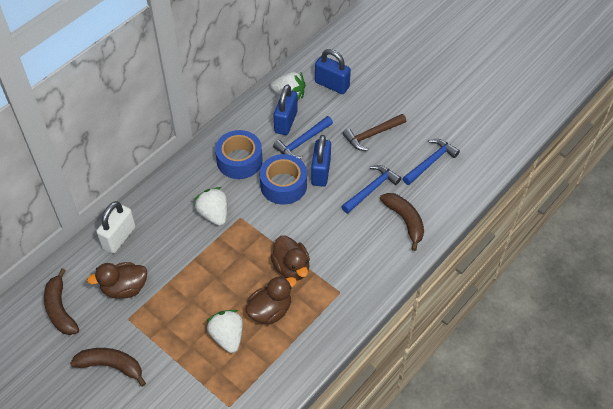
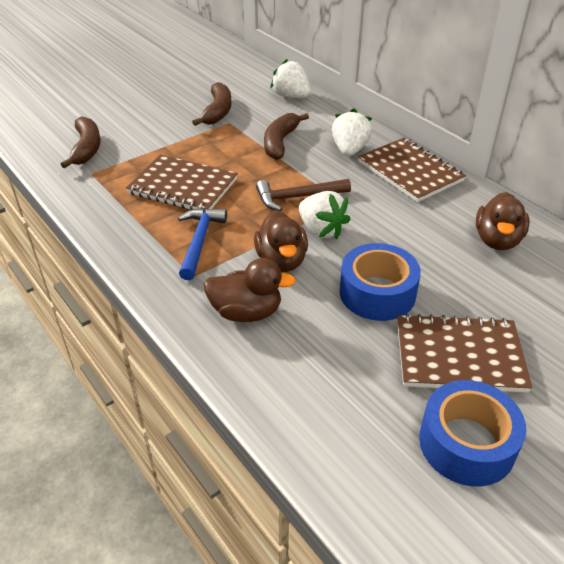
blue hammer: 3 -> 1
blue padlock: 3 -> 0
brown notebook: 0 -> 3
white padlock: 1 -> 0

